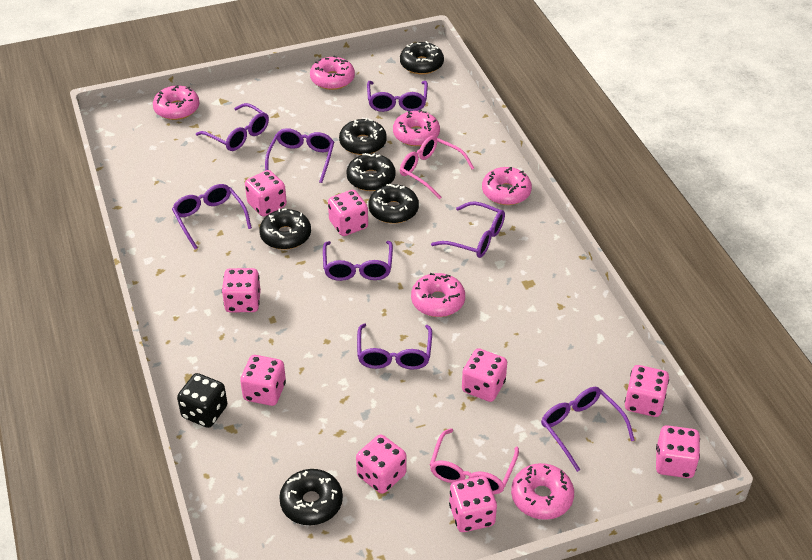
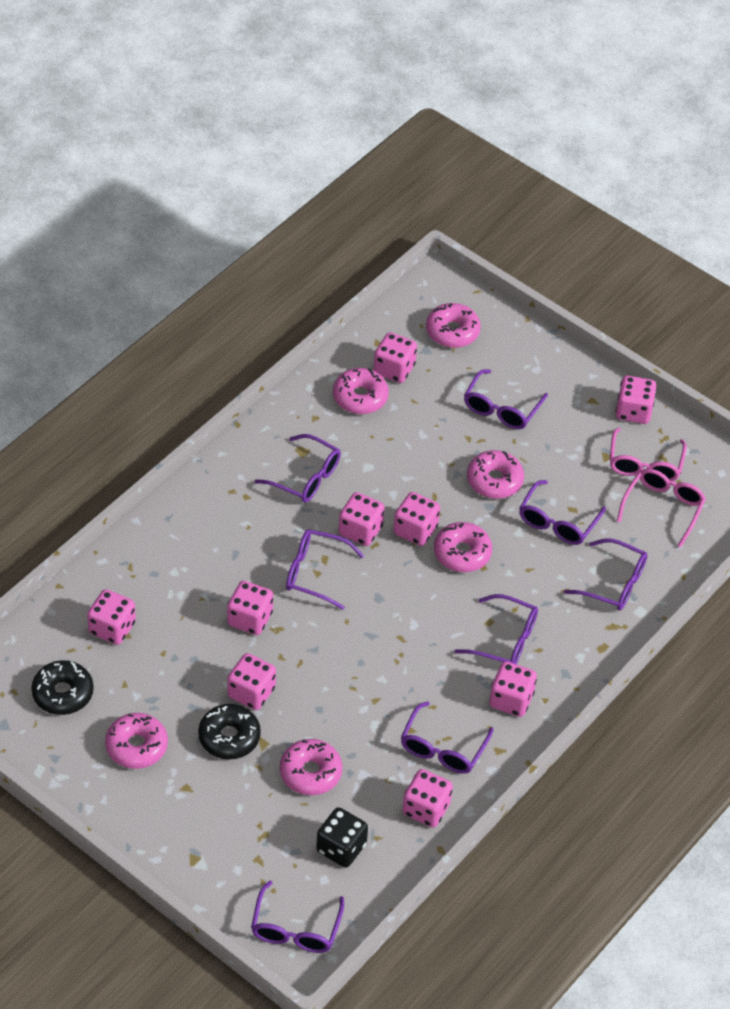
black donut: 6 -> 2

